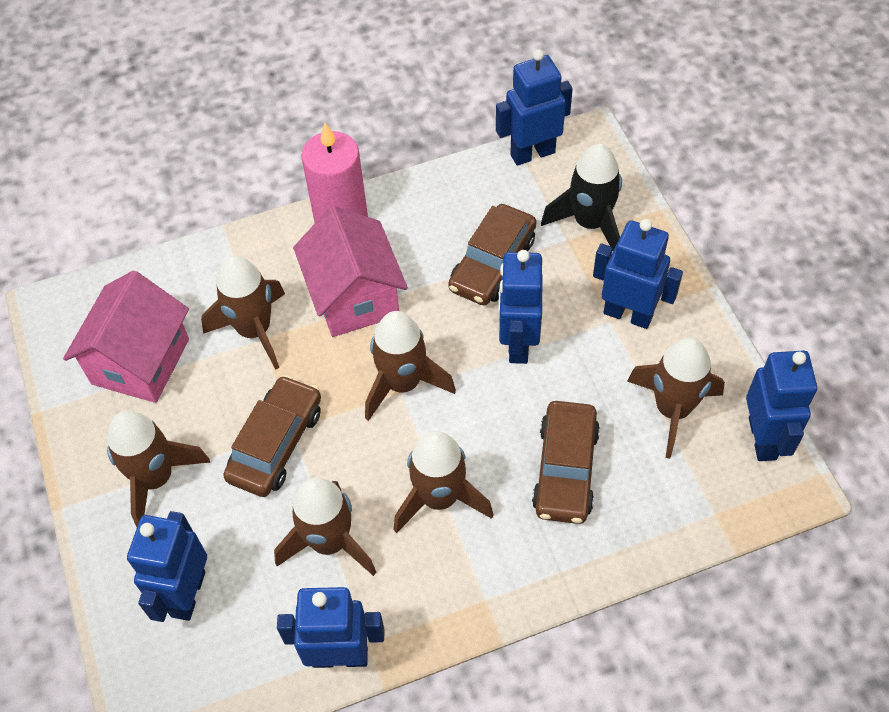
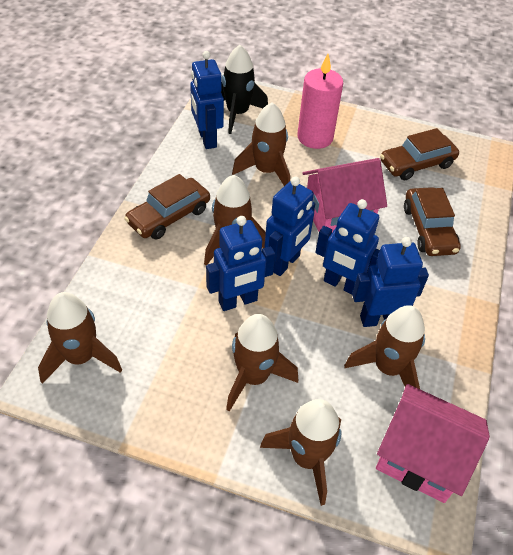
blue robot: 6 -> 5

